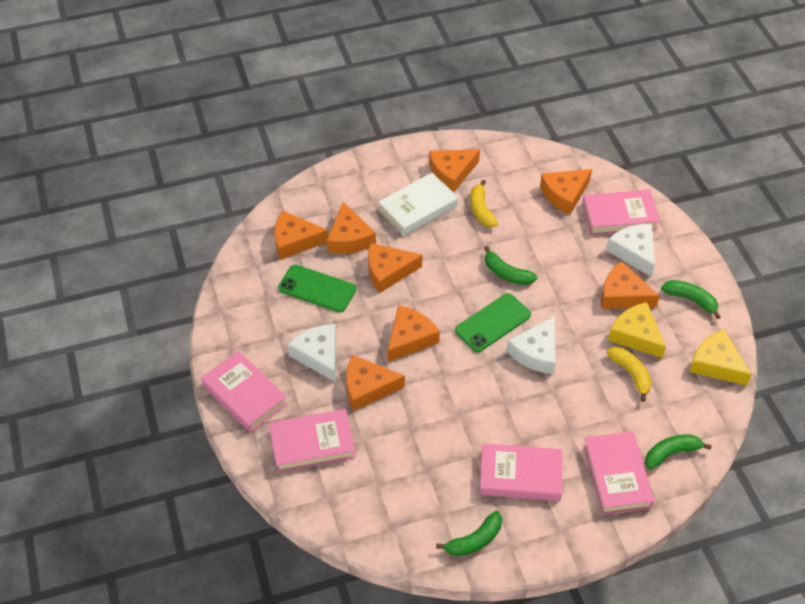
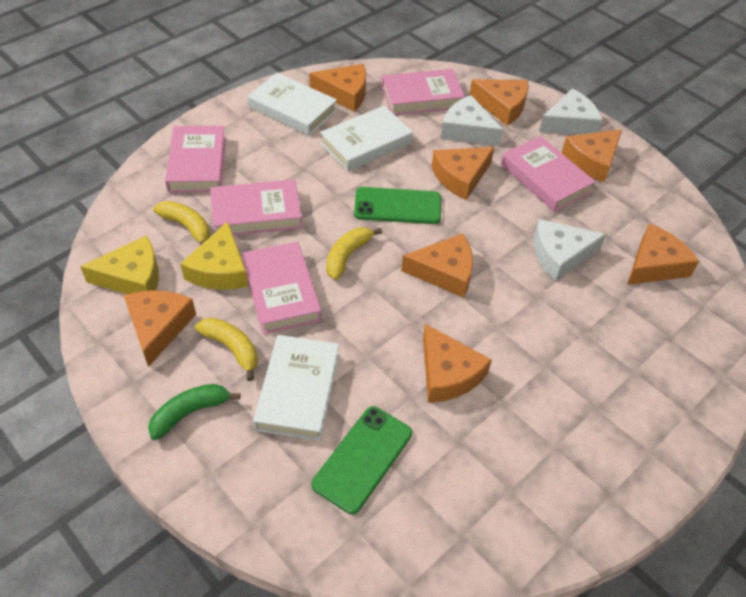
green banana: 4 -> 1
white book: 1 -> 3
yellow banana: 2 -> 3

